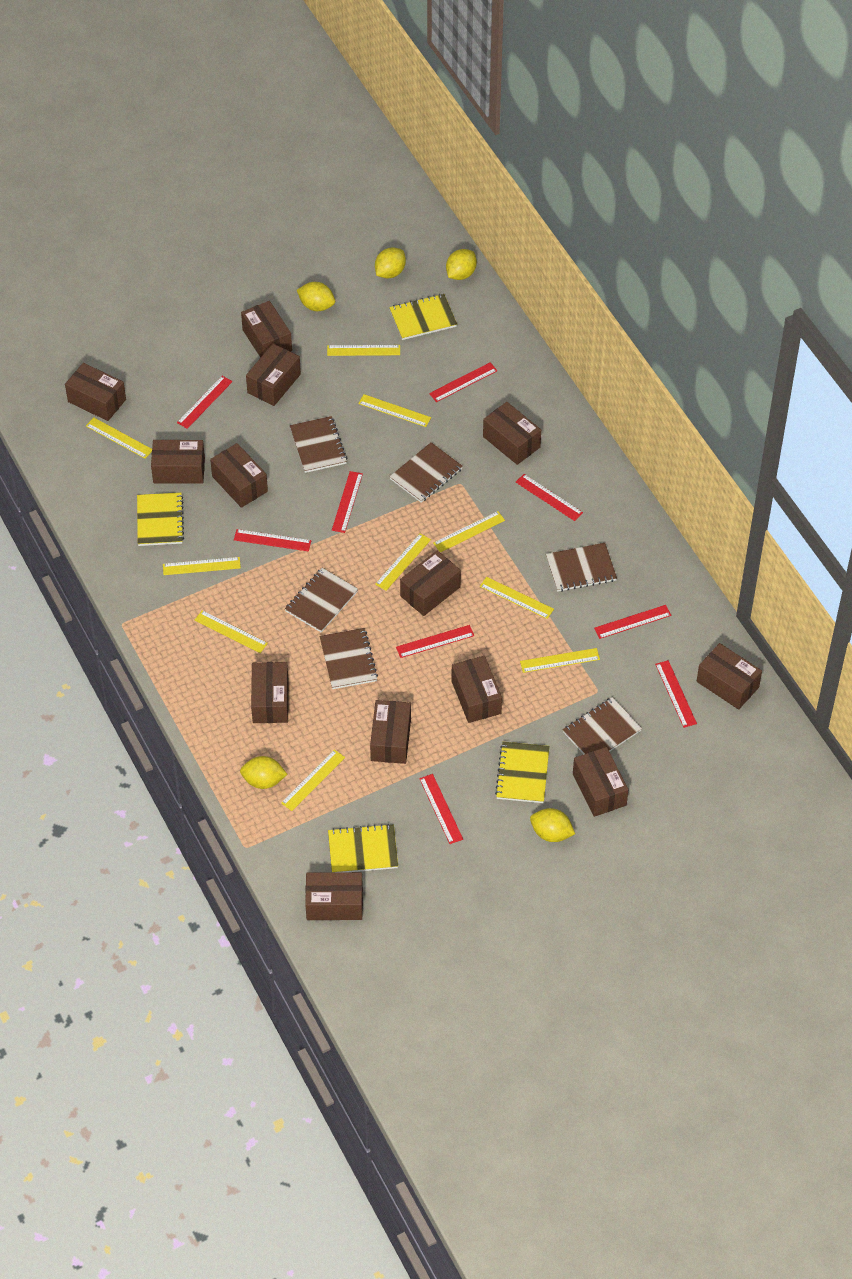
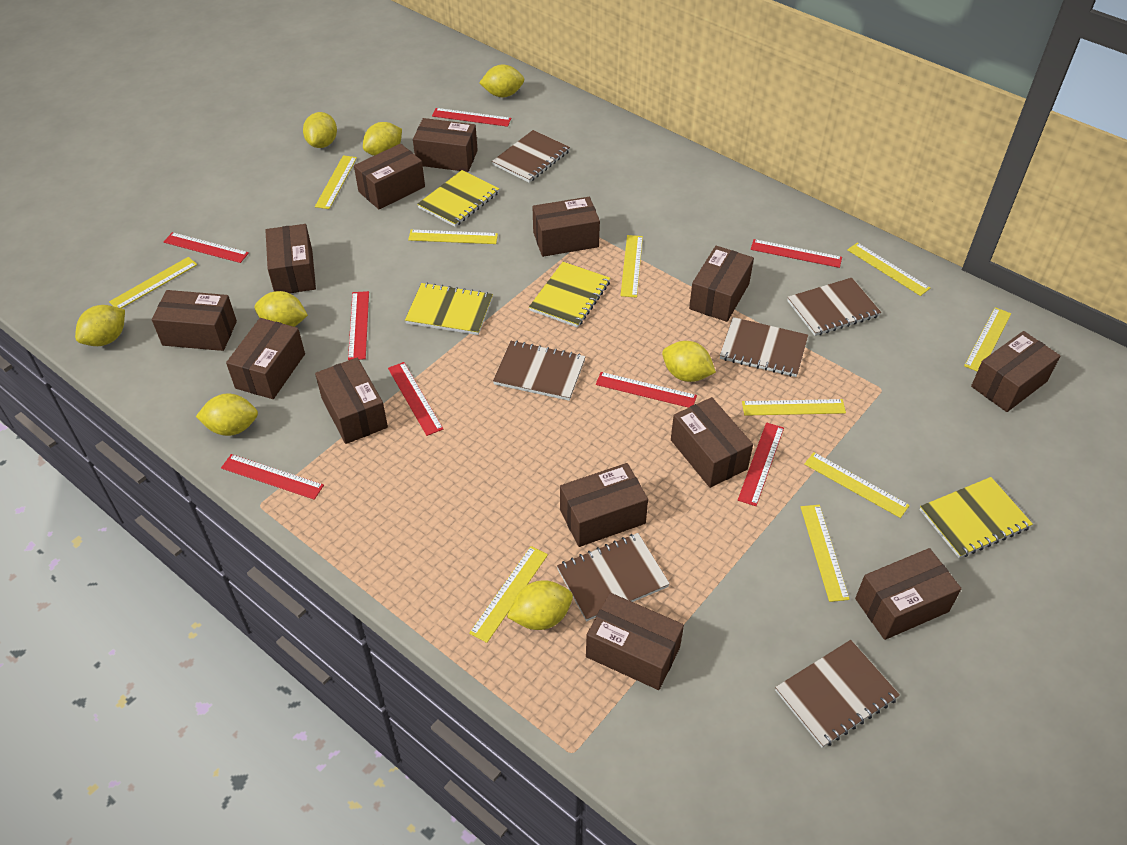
red ruler: 9 -> 8
yellow lemon: 5 -> 8

